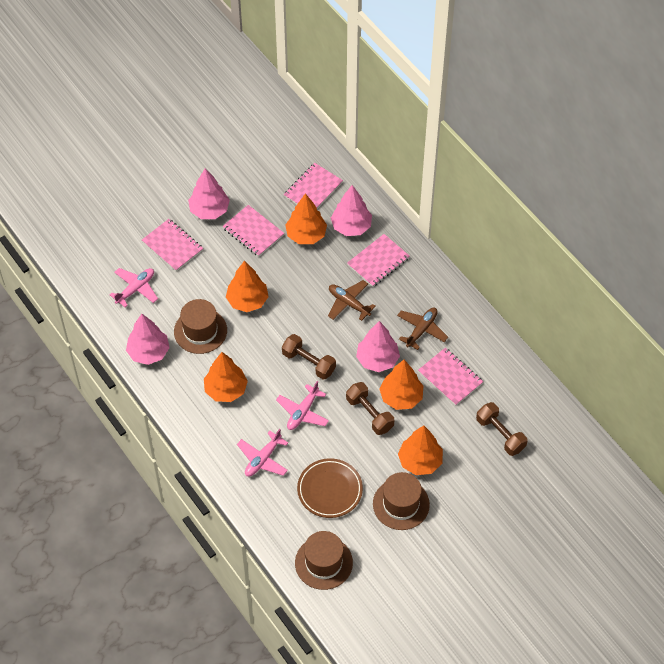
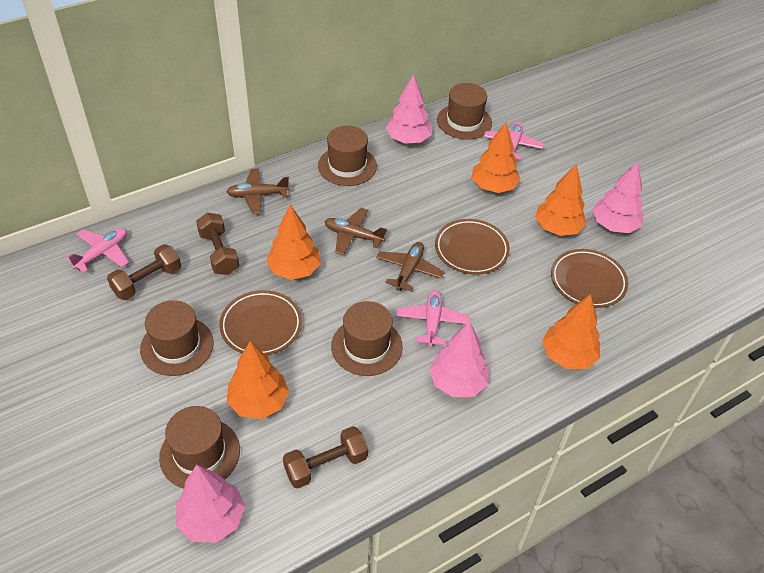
brown hat: 3 -> 5
brown plane: 2 -> 3
brown plate: 1 -> 3
pink notebook: 5 -> 0

